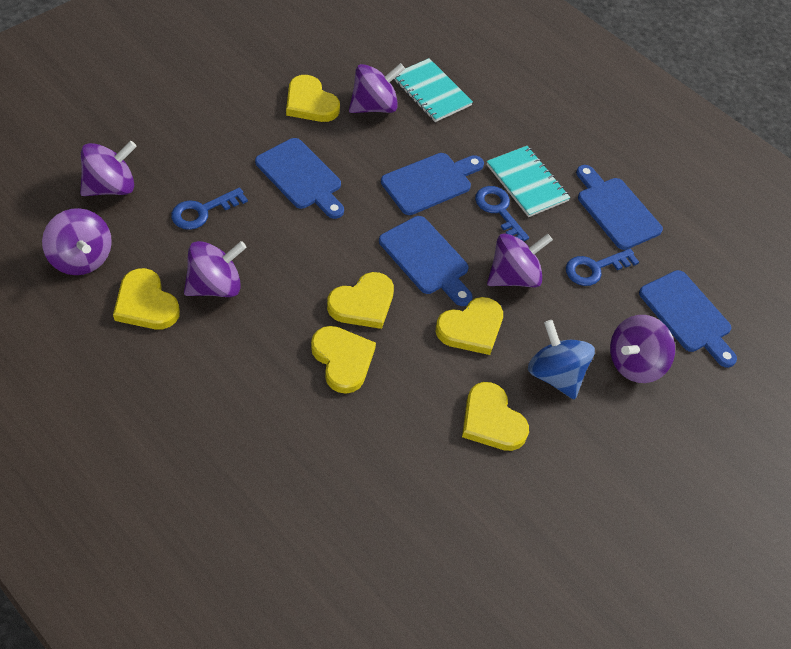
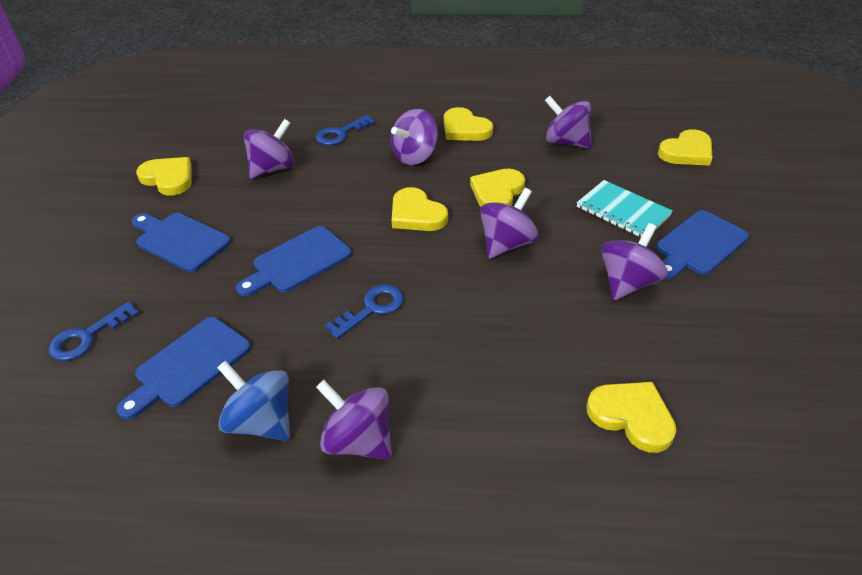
blue cutting board: 5 -> 4
turquoise notebook: 2 -> 1

